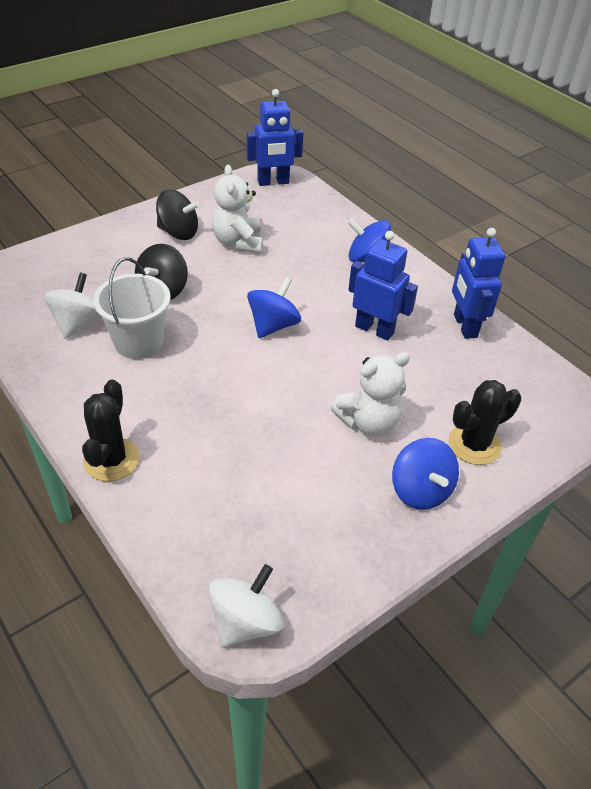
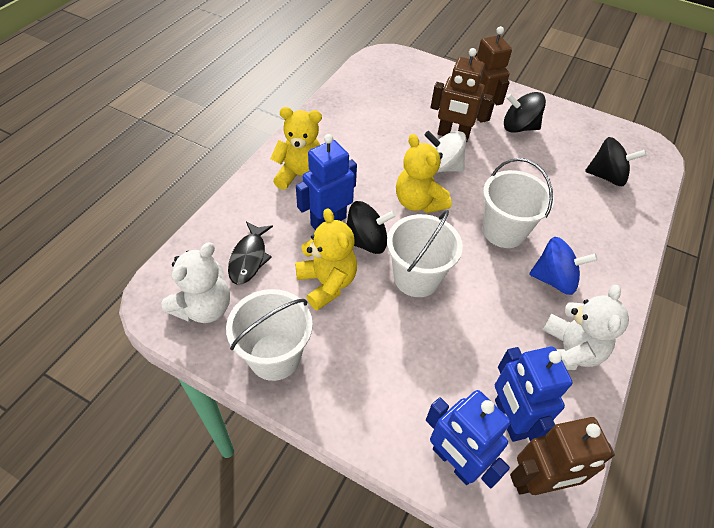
black cactus: 2 -> 0
black fish: 0 -> 1
black spinning top: 2 -> 3
blue spinning top: 3 -> 1
brown robot: 0 -> 3
white bucket: 1 -> 3
white spinning top: 2 -> 1
yellow teddy bear: 0 -> 3

